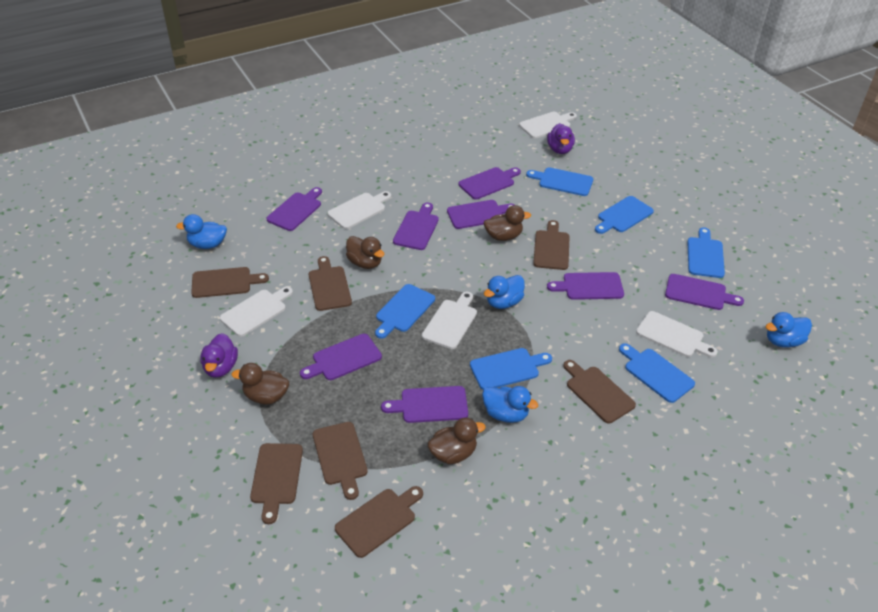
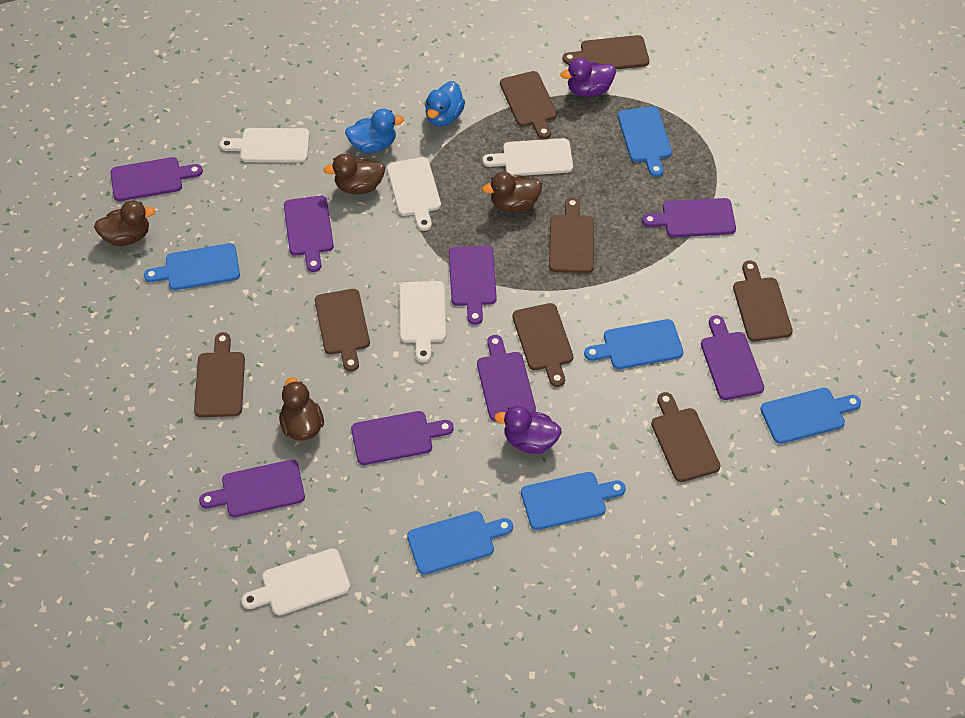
blue duck: 4 -> 2
brown cutting board: 7 -> 8

